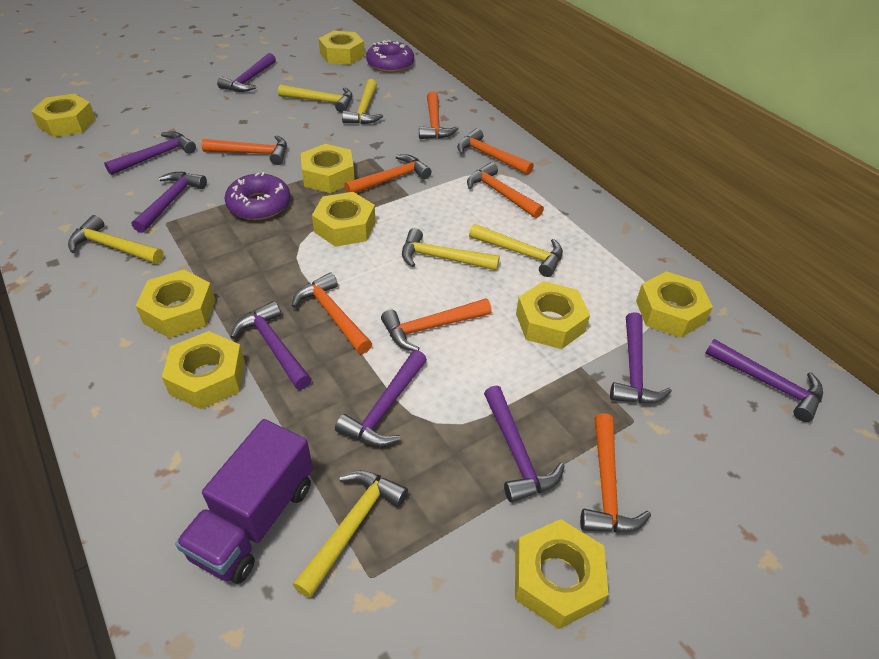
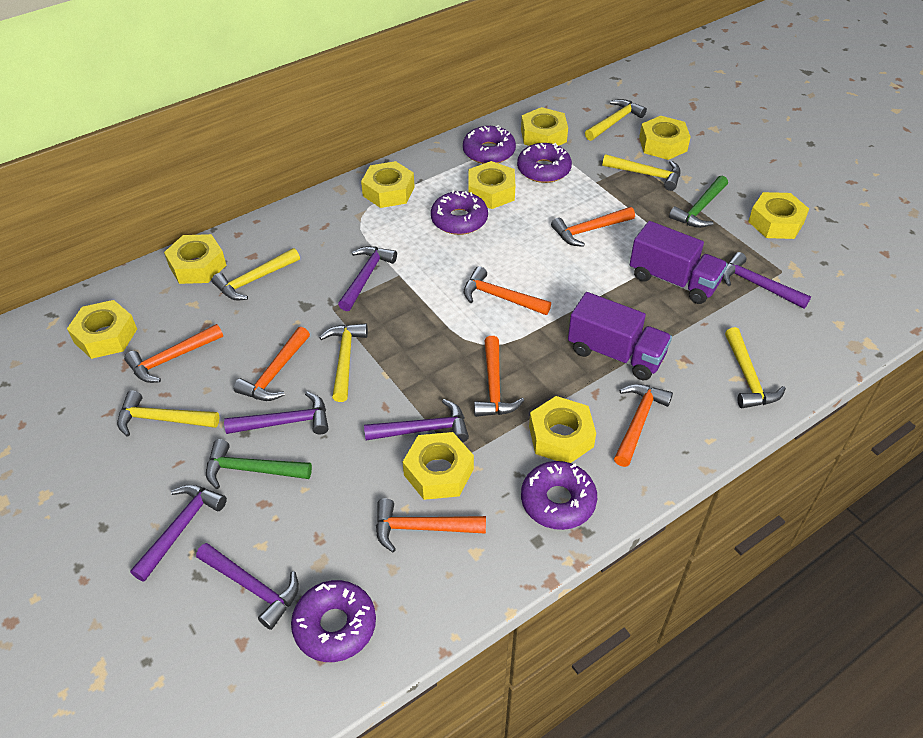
green hammer: 0 -> 2
orange hammer: 8 -> 7
purple donut: 2 -> 5
purple hammer: 8 -> 6
purple truck: 1 -> 2

